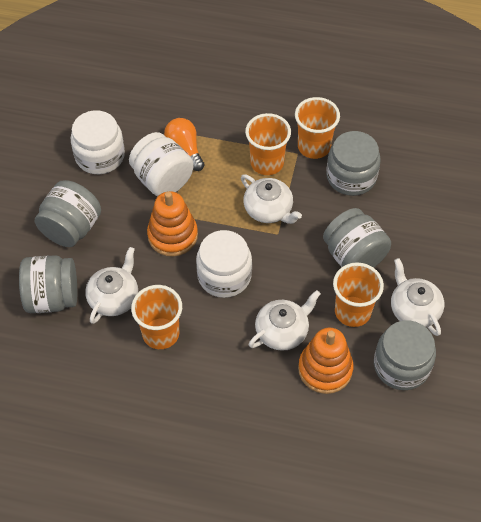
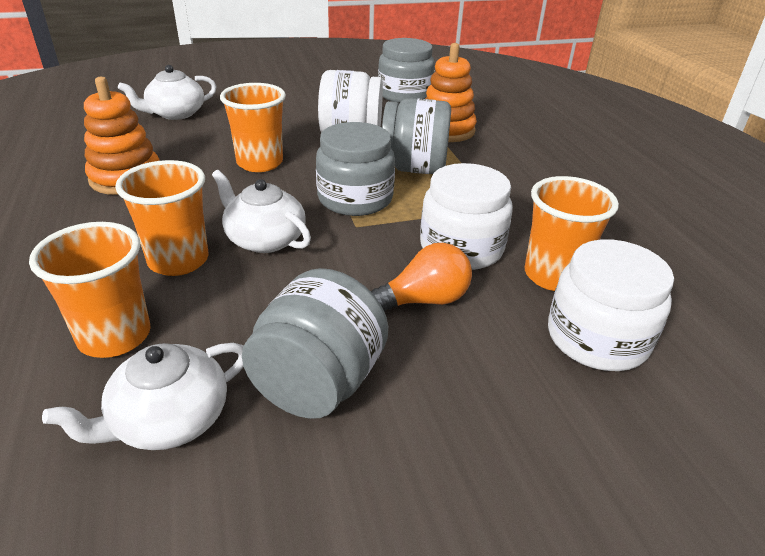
grey jar: 5 -> 4
white teapot: 4 -> 3

